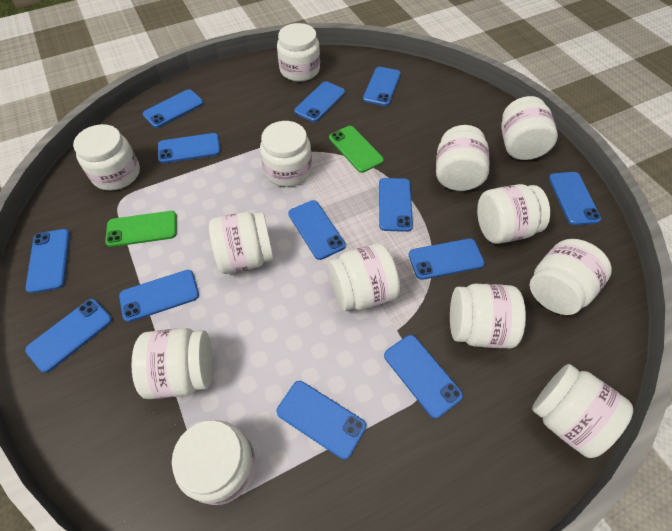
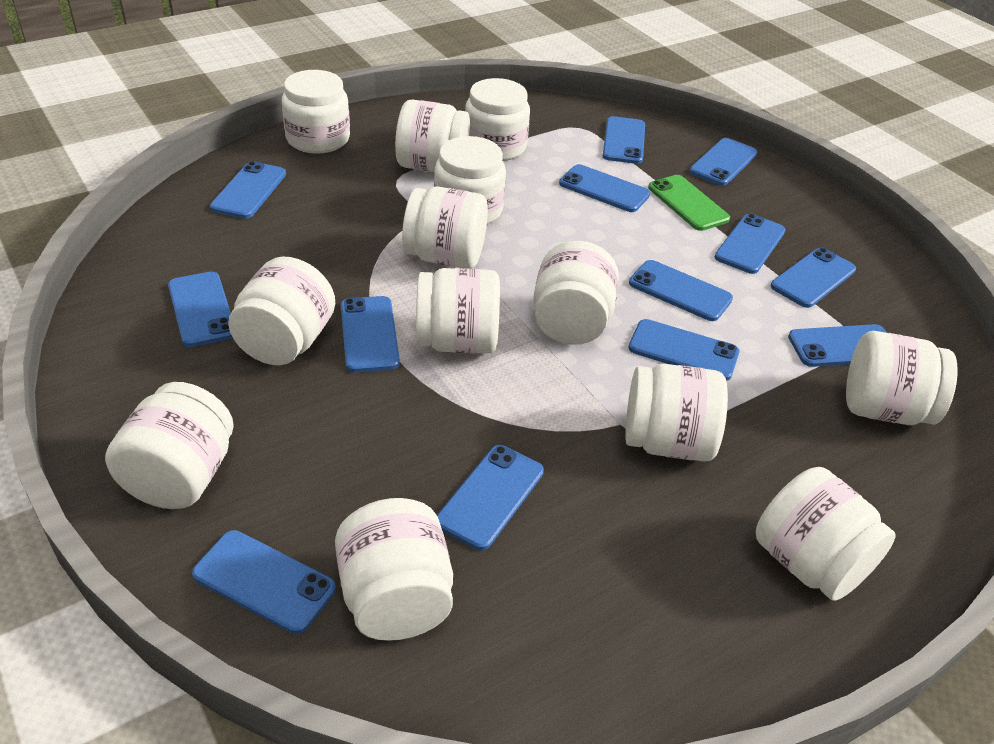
green phone: 2 -> 1

